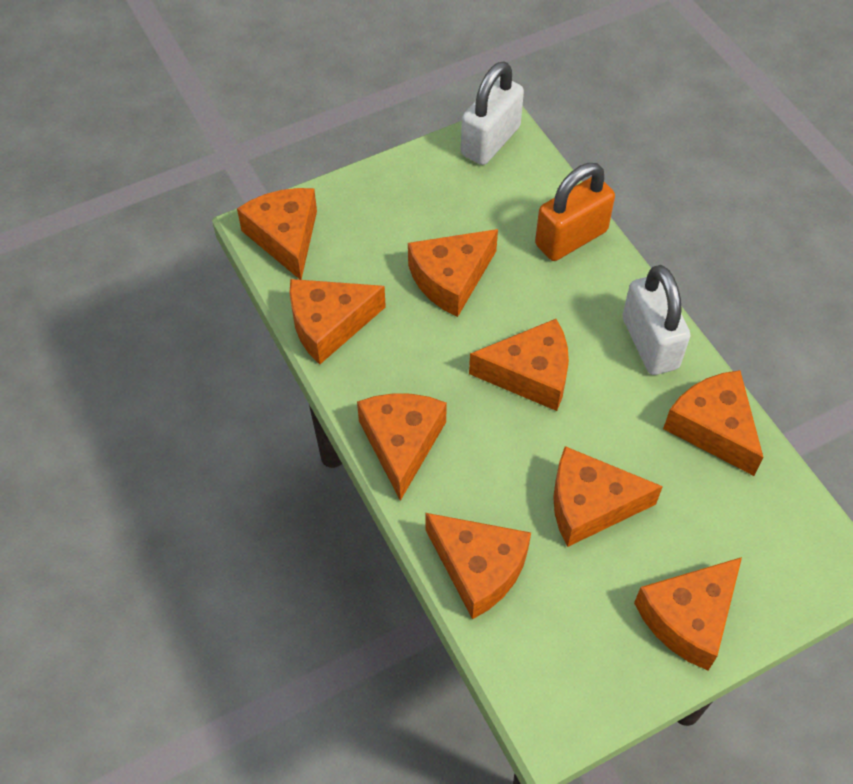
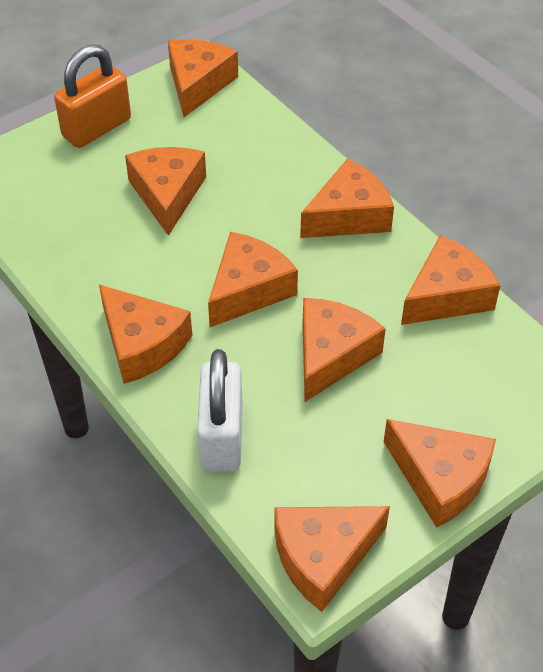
white padlock: 2 -> 1

